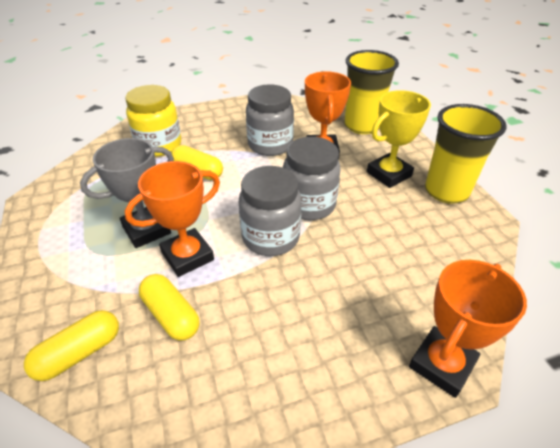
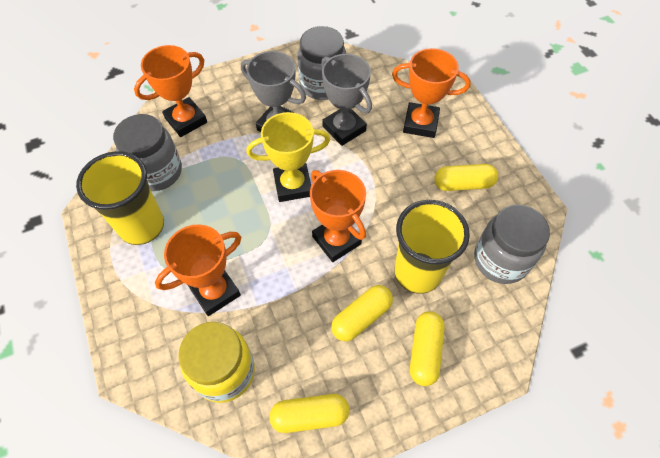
grey trophy: 1 -> 2
orange trophy: 3 -> 4
yellow capsule: 3 -> 4

